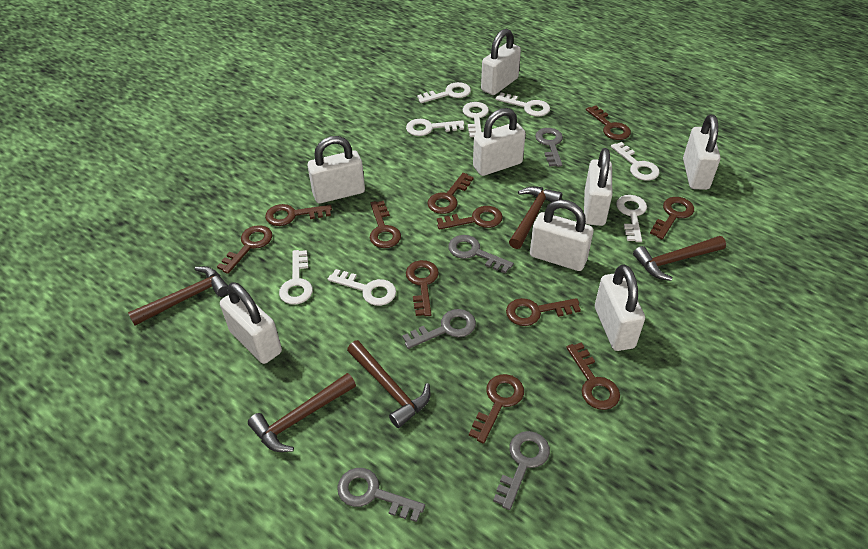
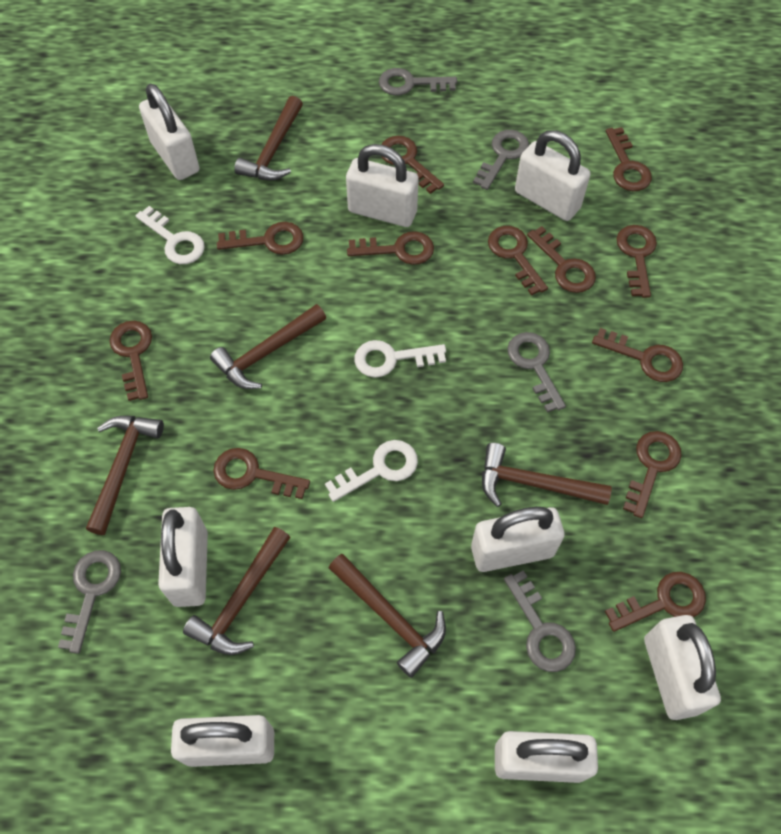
brown hammer: 5 -> 6
brown key: 11 -> 12
white key: 8 -> 3

